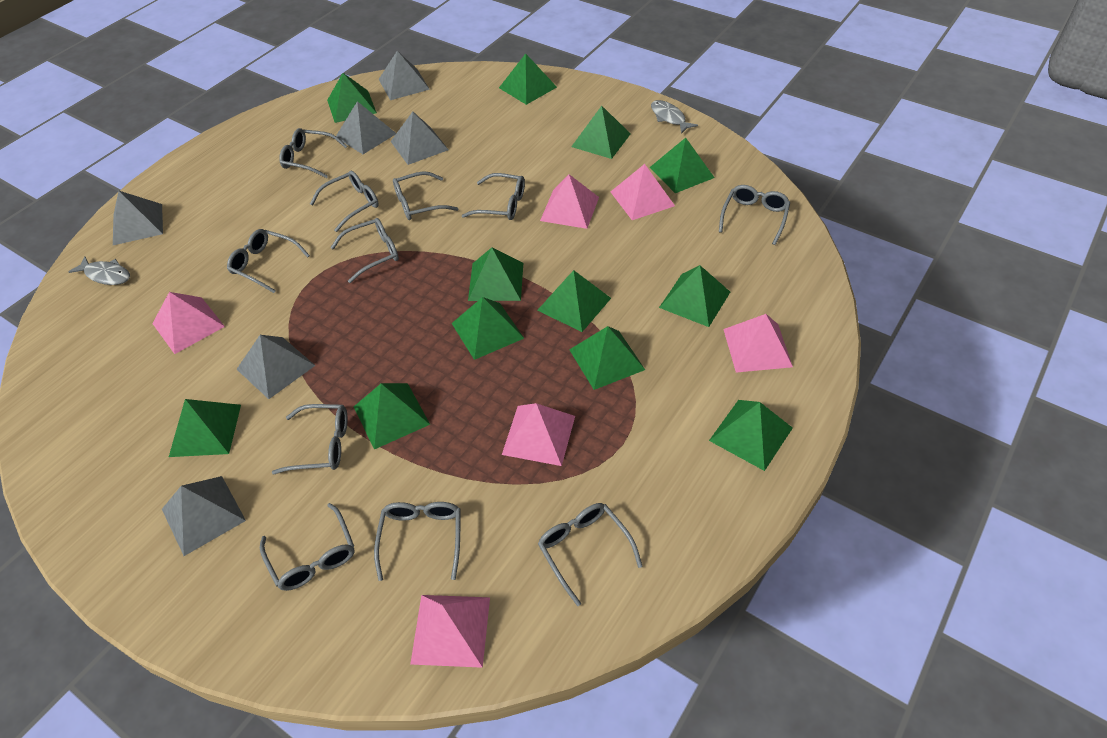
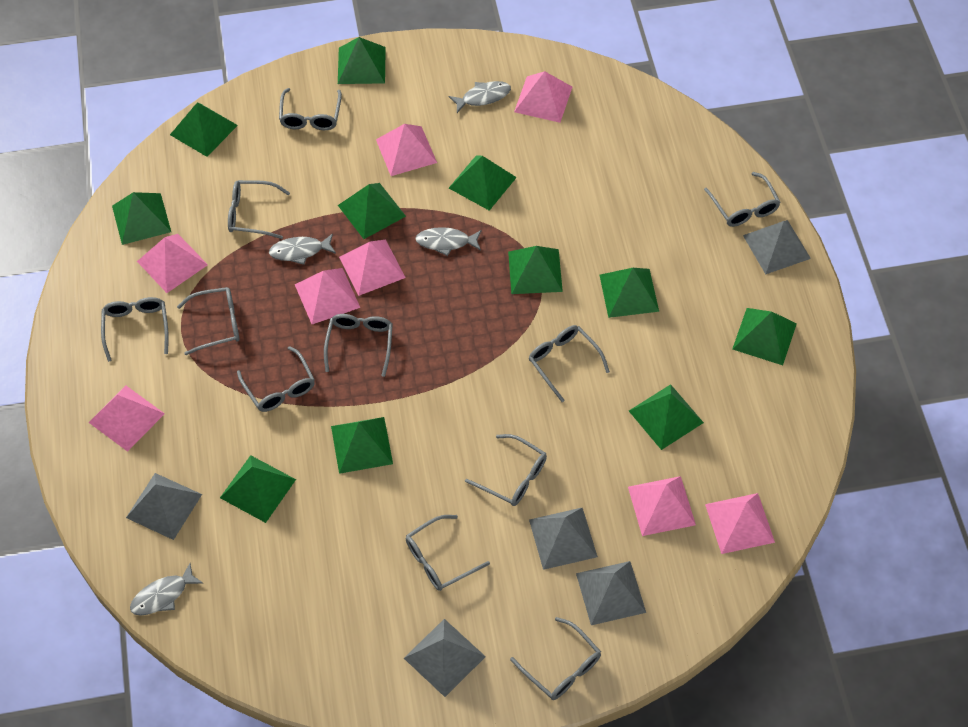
green pyramid: 12 -> 11
grey fish: 2 -> 4
grey pyramid: 6 -> 5
pink pyramid: 6 -> 8

